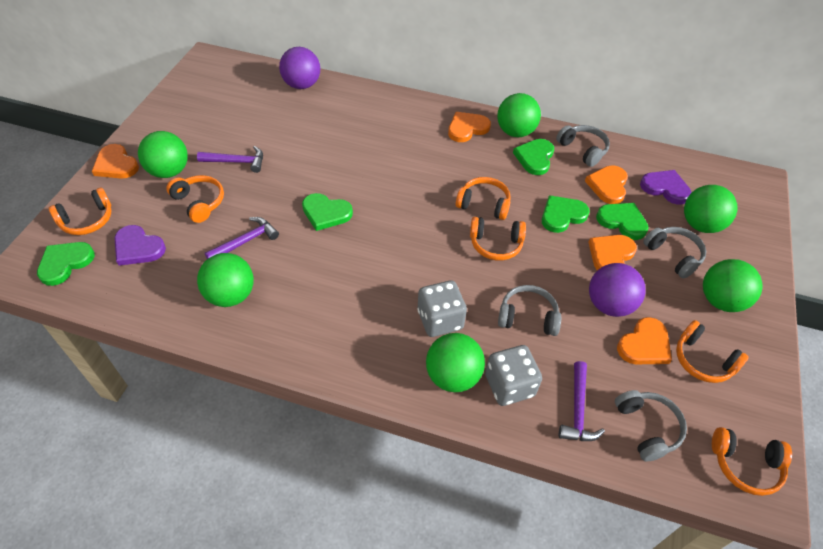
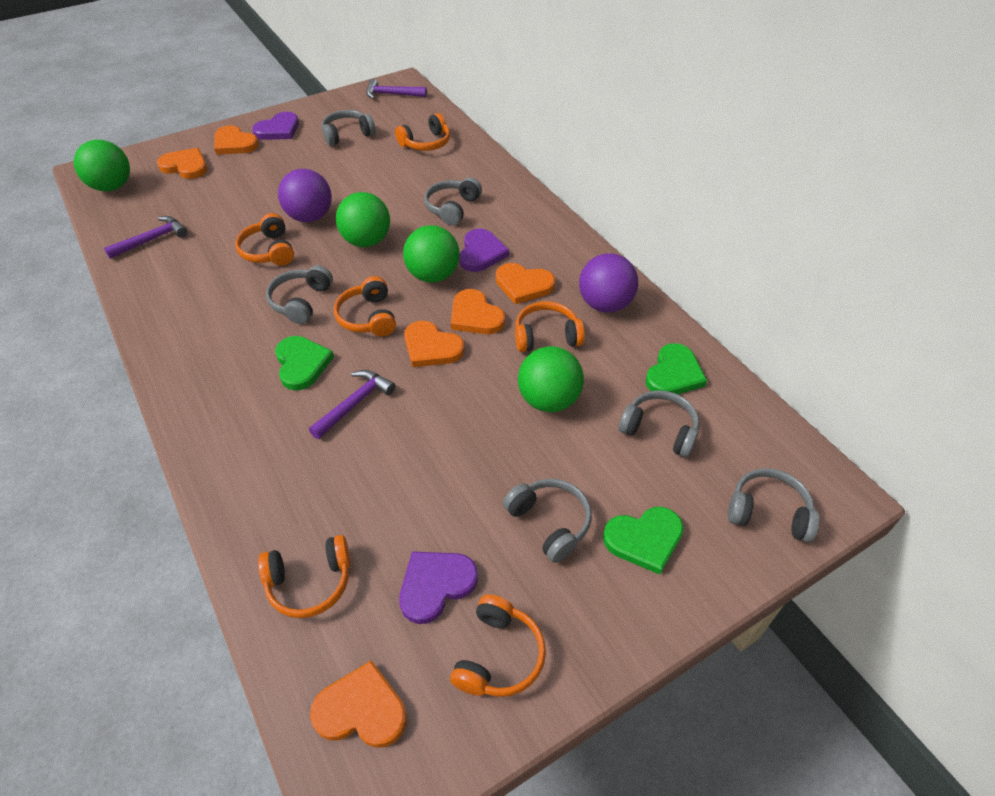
green ball: 6 -> 4
green heart: 5 -> 3
grey dice: 2 -> 0
grey headphones: 4 -> 6
orange heart: 5 -> 6
purple heart: 2 -> 3

